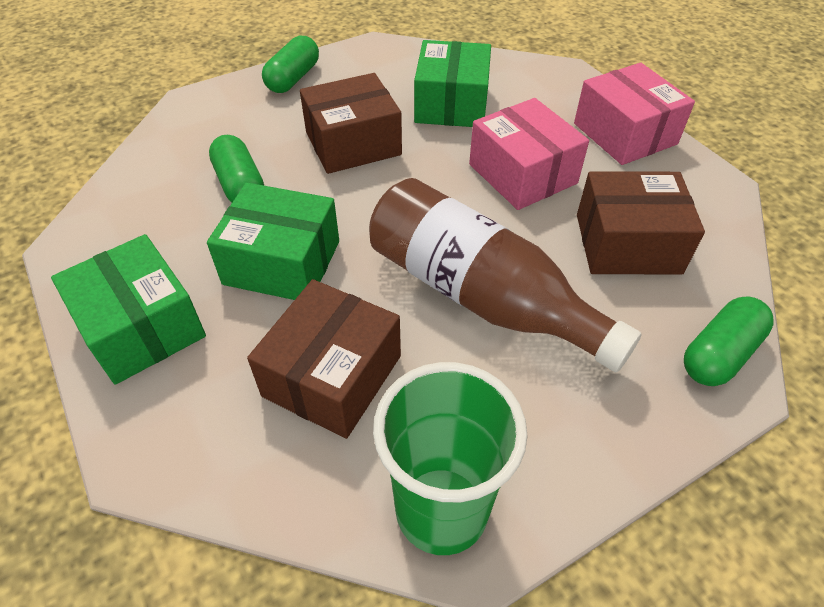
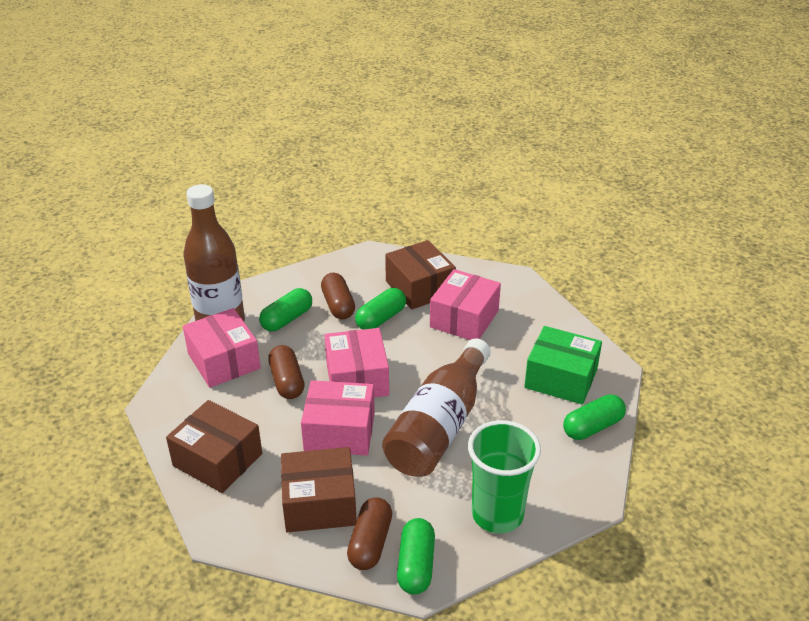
brown bottle: 1 -> 2
brown capsule: 0 -> 3
green box: 3 -> 1
green capsule: 3 -> 4
pink box: 2 -> 4

